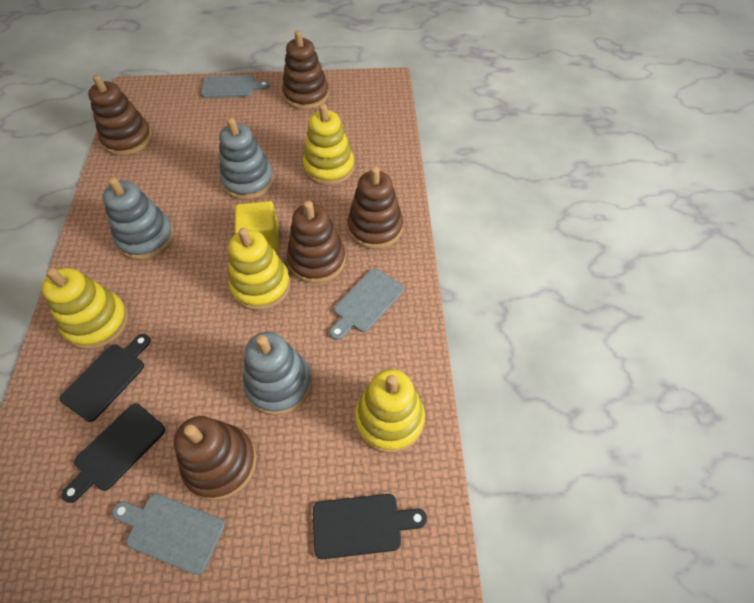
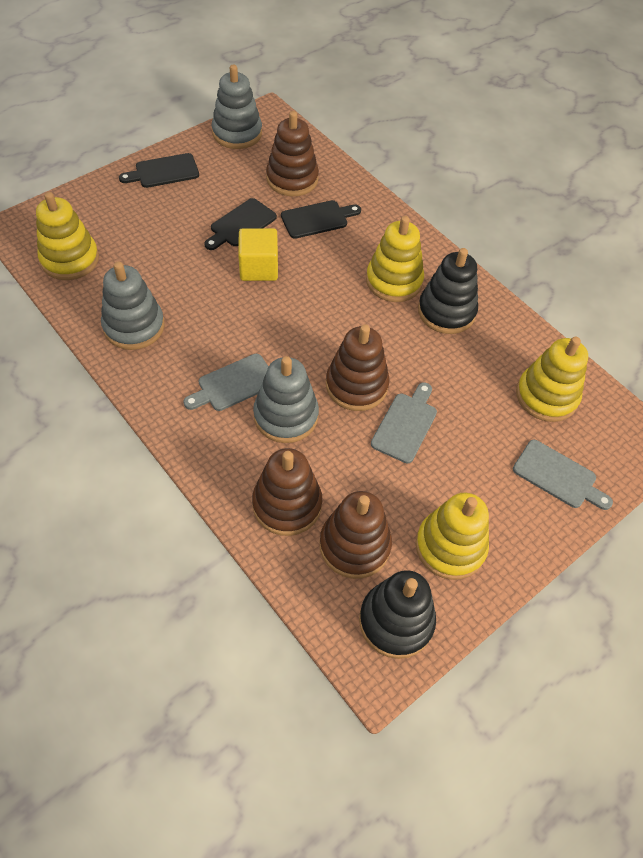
black stacking toy: 0 -> 2
brown stacking toy: 5 -> 4

